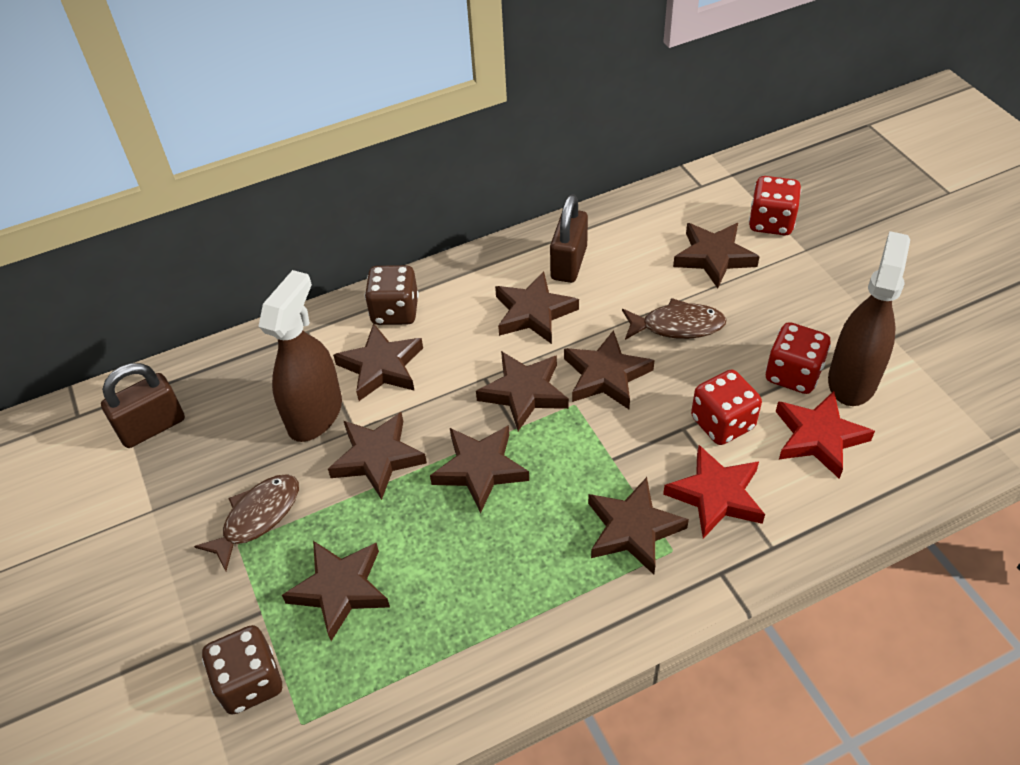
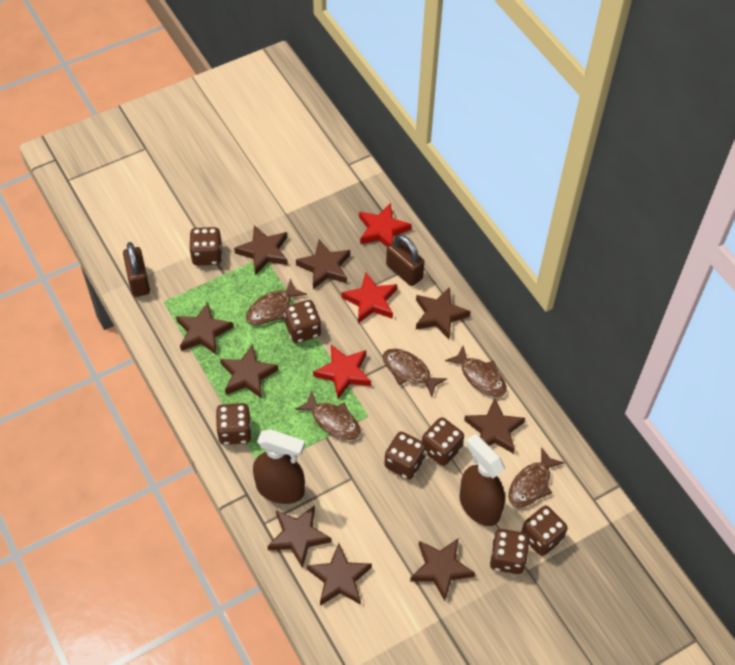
brown dice: 2 -> 7
brown fish: 2 -> 5
red dice: 3 -> 0
red star: 2 -> 3

